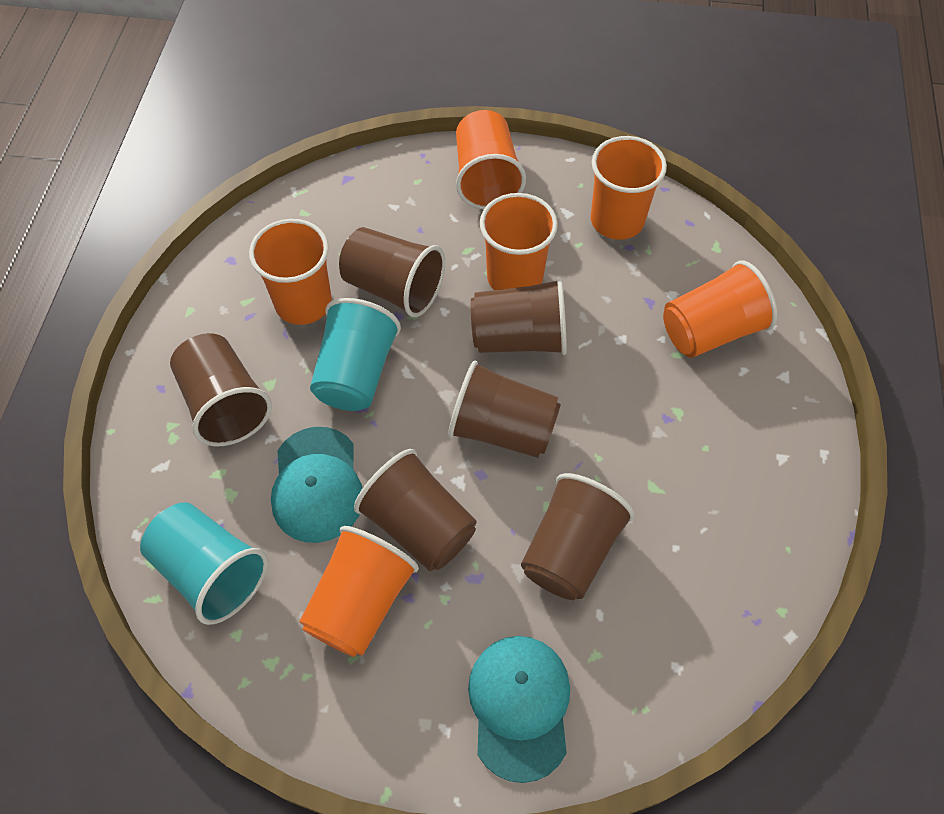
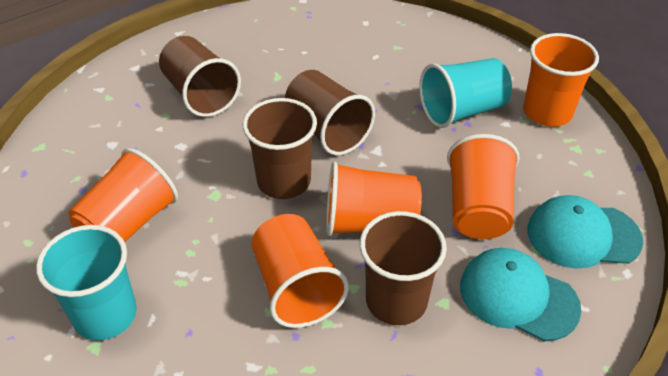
brown cup: 6 -> 4
orange cup: 6 -> 5

